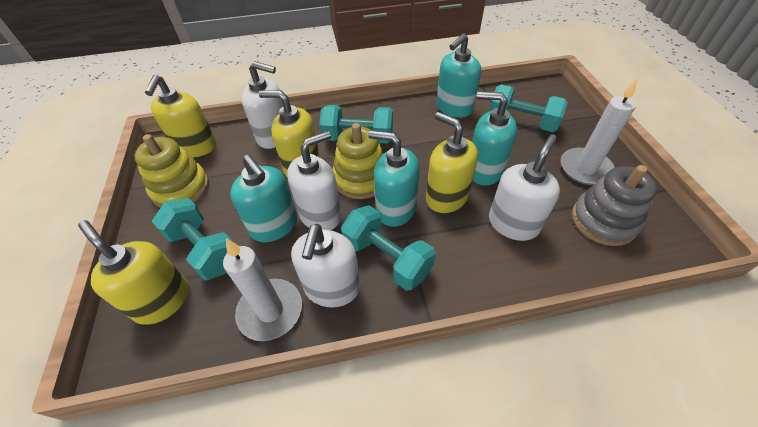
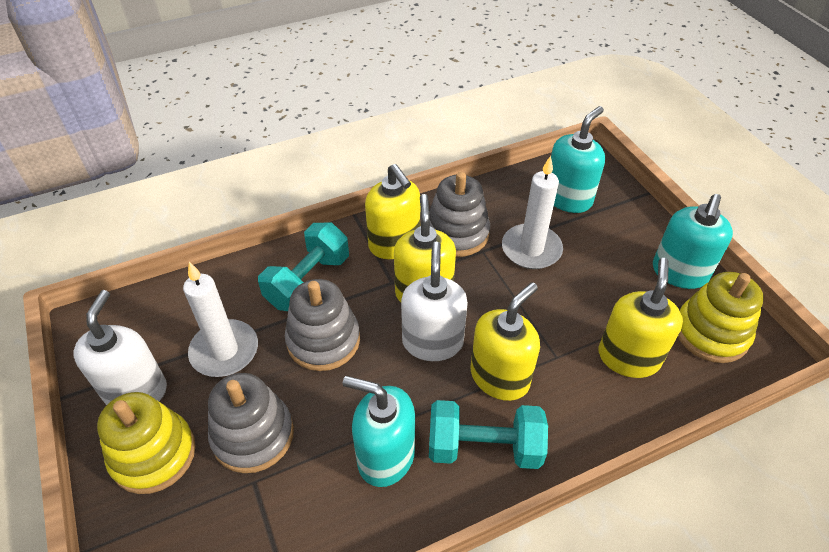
grey stacking toy: 1 -> 3
turquoise dumbbell: 4 -> 2
turquoise soap dispenser: 4 -> 3
white soap dispenser: 4 -> 2

